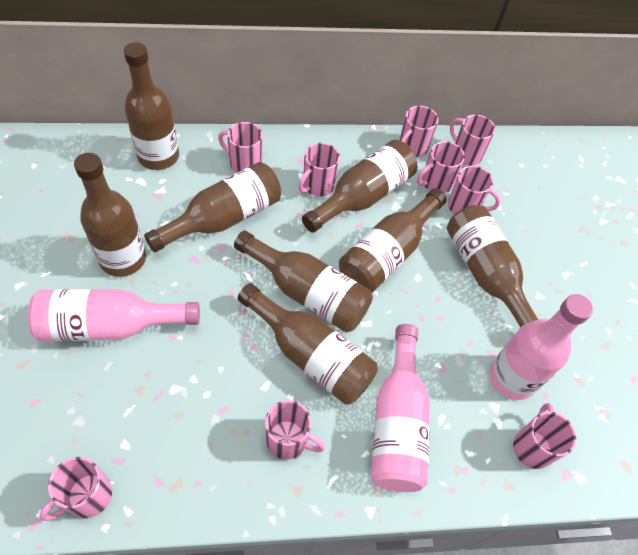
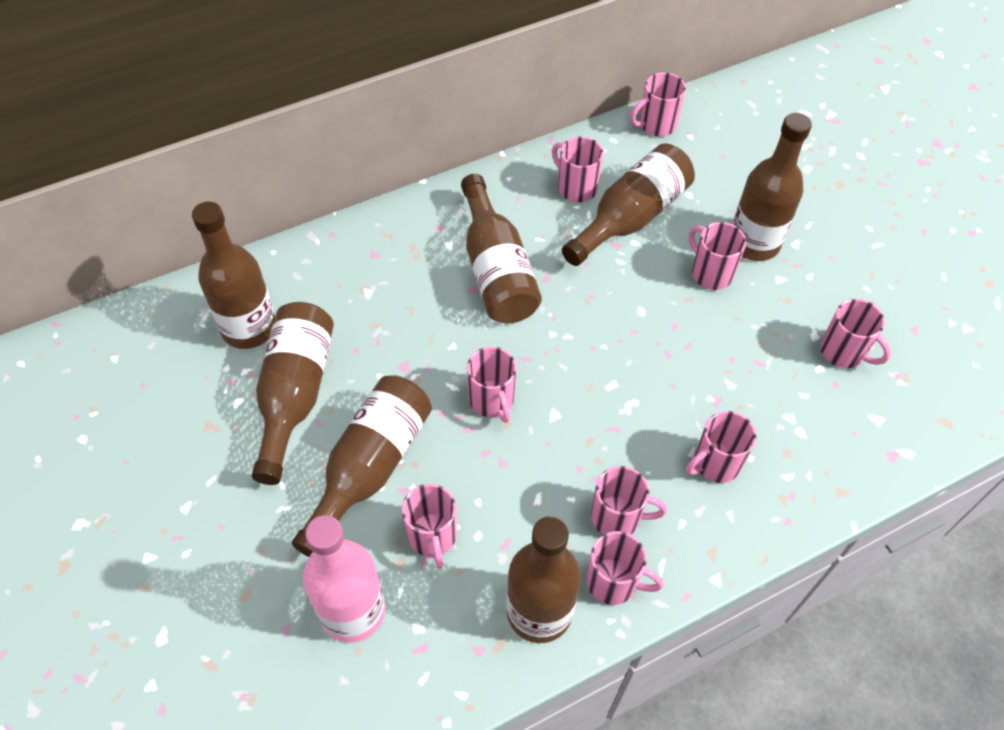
brown bottle: 8 -> 7
pink bottle: 3 -> 1

